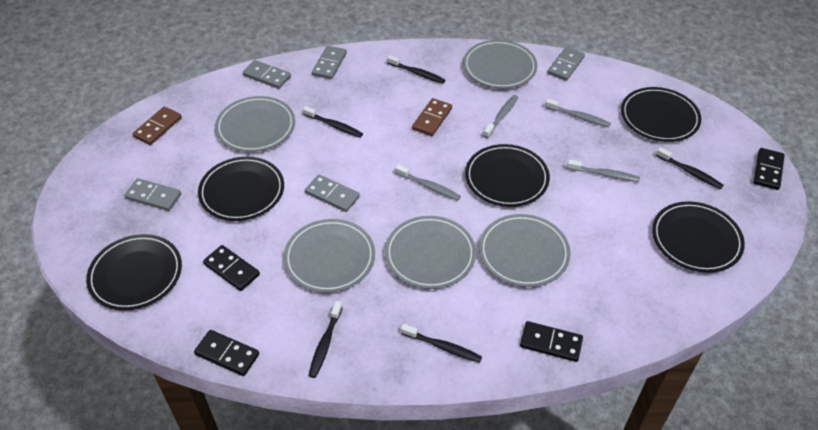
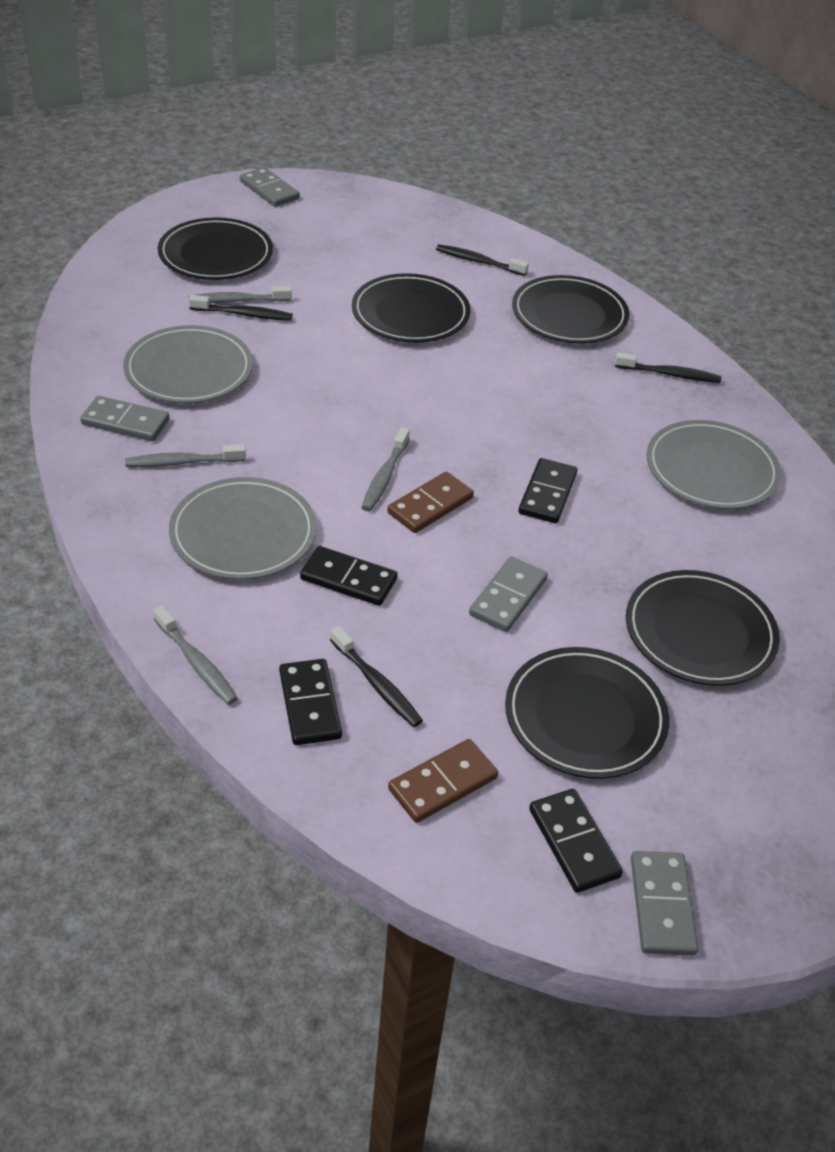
black toothbrush: 5 -> 4
grey domino: 5 -> 4
grey plate: 5 -> 3

